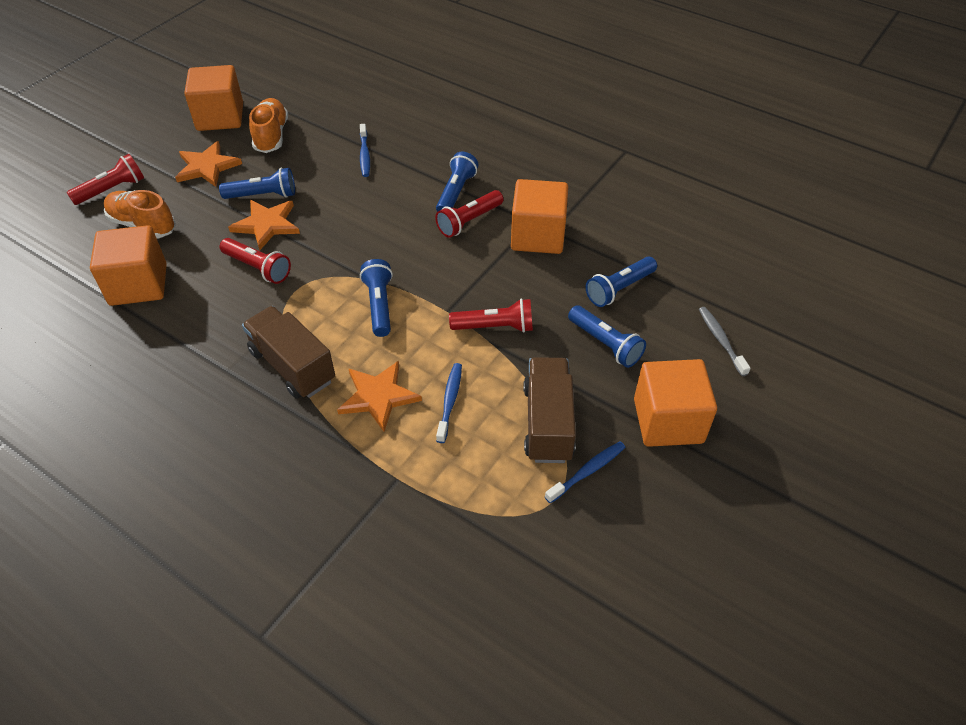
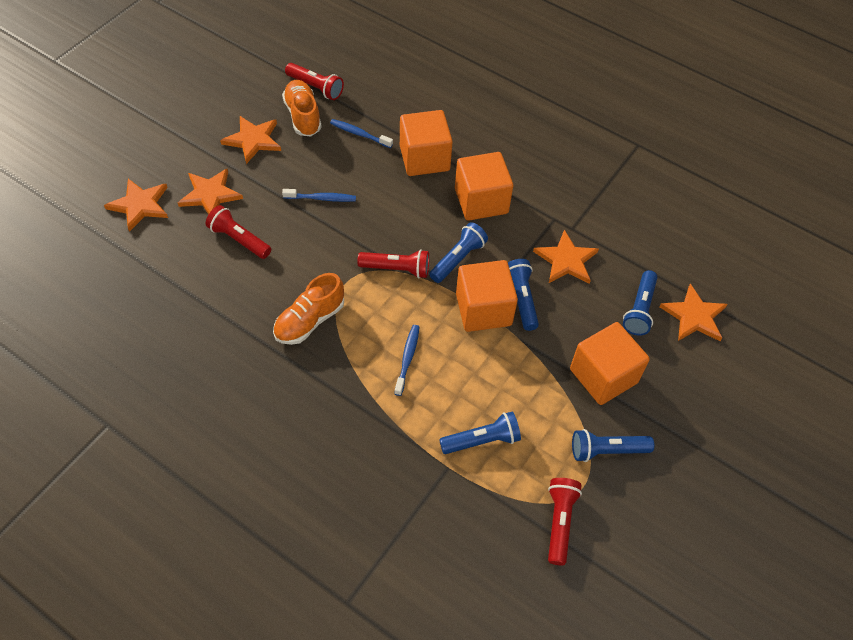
brown truck: 2 -> 0
grey toothbrush: 1 -> 0
orange star: 3 -> 5

